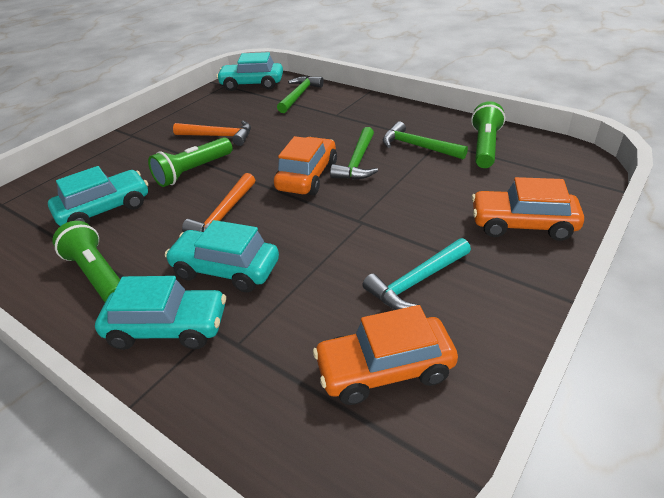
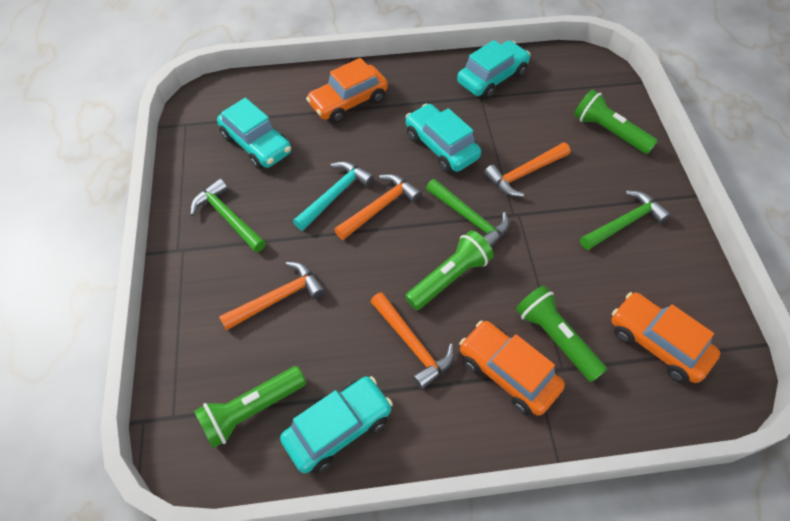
green flashlight: 3 -> 4
orange hammer: 2 -> 4

